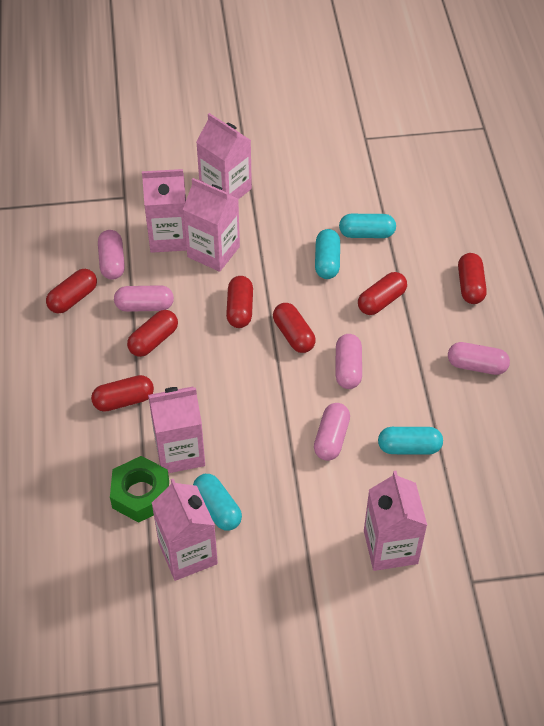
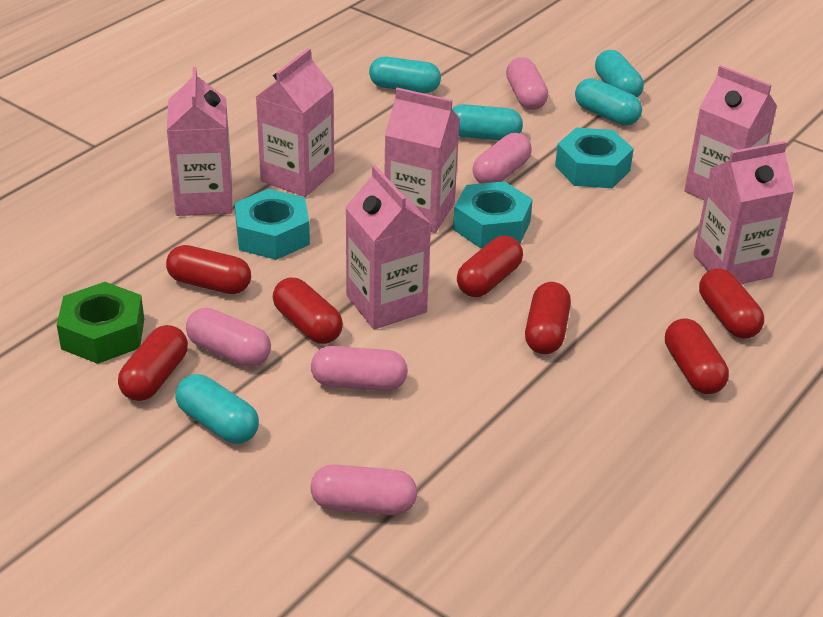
turquoise capsule: 4 -> 5
turquoise nut: 0 -> 3

